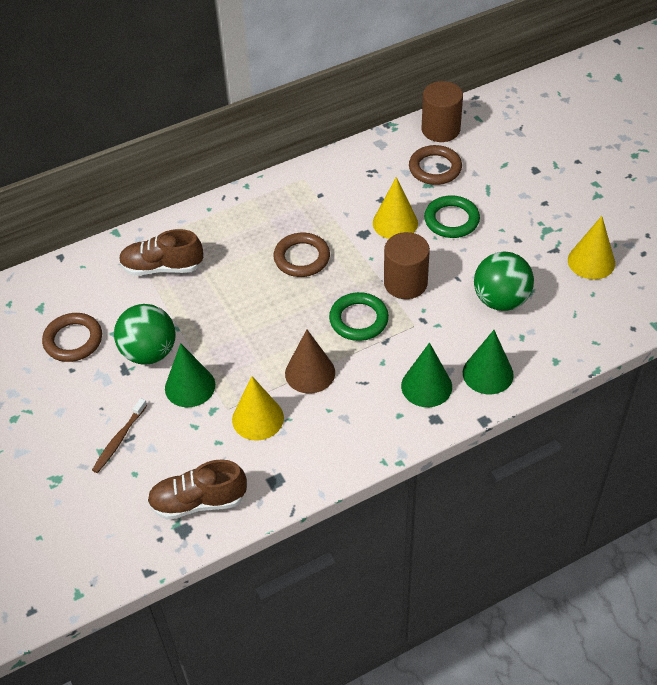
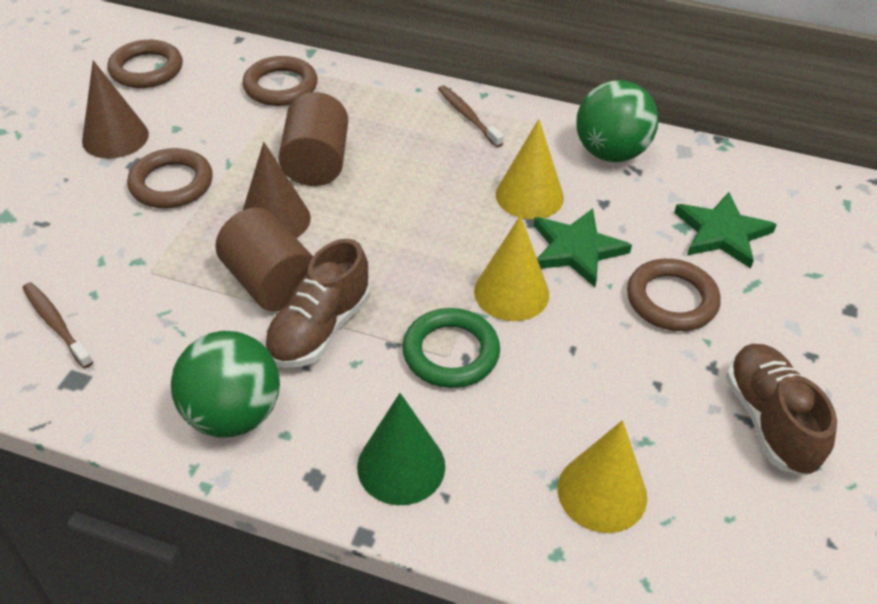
brown cone: 1 -> 2
brown ring: 3 -> 4
brown toothbrush: 1 -> 2
green cone: 3 -> 1
green ring: 2 -> 1
green star: 0 -> 2

